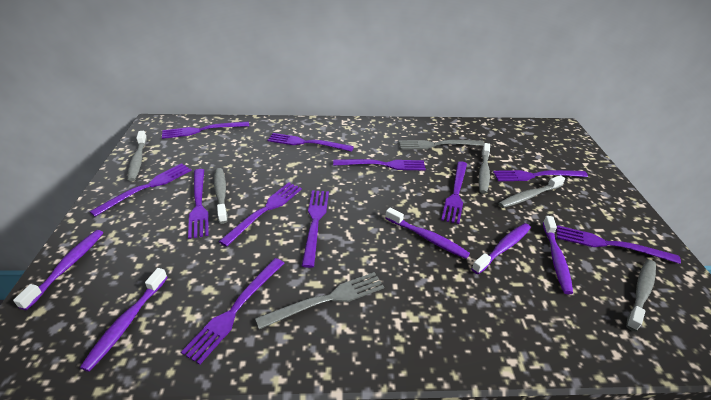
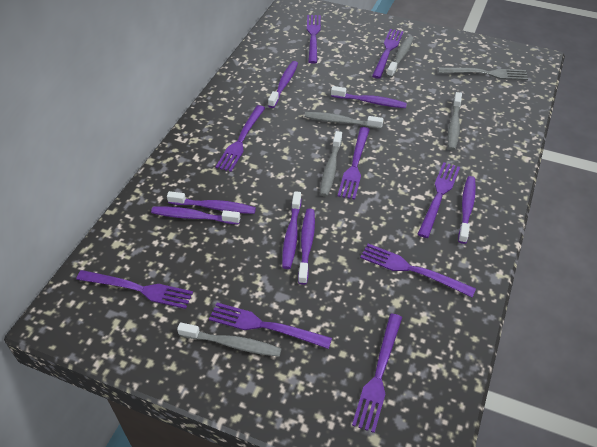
grey fork: 2 -> 1
purple fork: 11 -> 9
purple toothbrush: 5 -> 7

